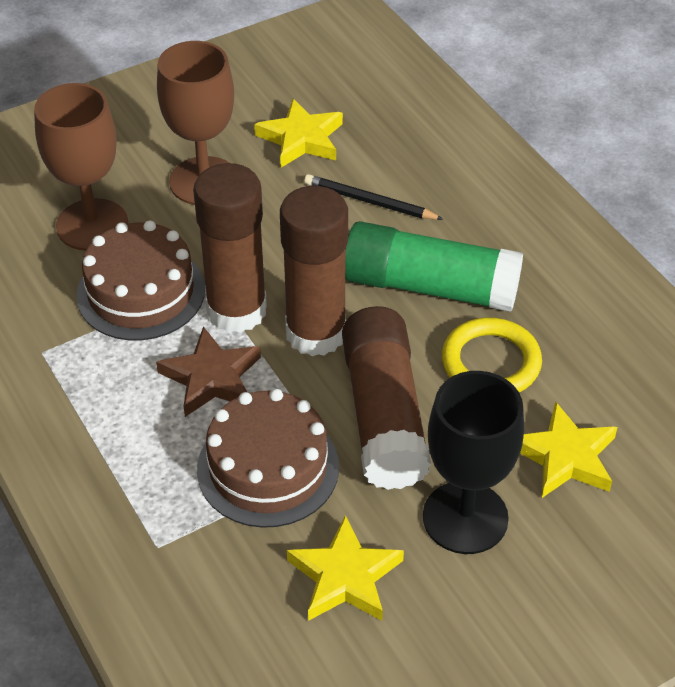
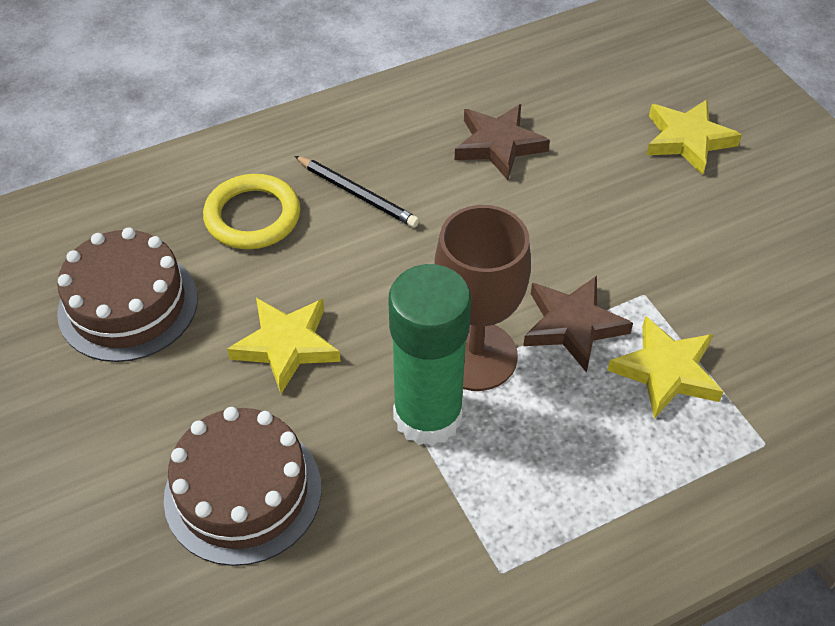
black goblet: 1 -> 0
brown glue stick: 3 -> 0
brown goblet: 2 -> 1
brown star: 1 -> 2

